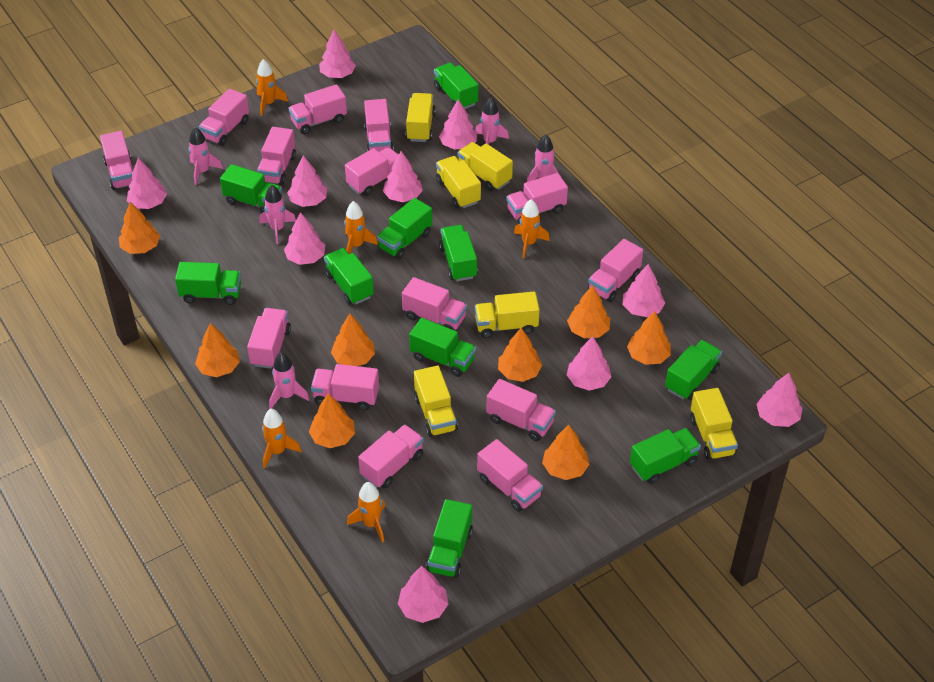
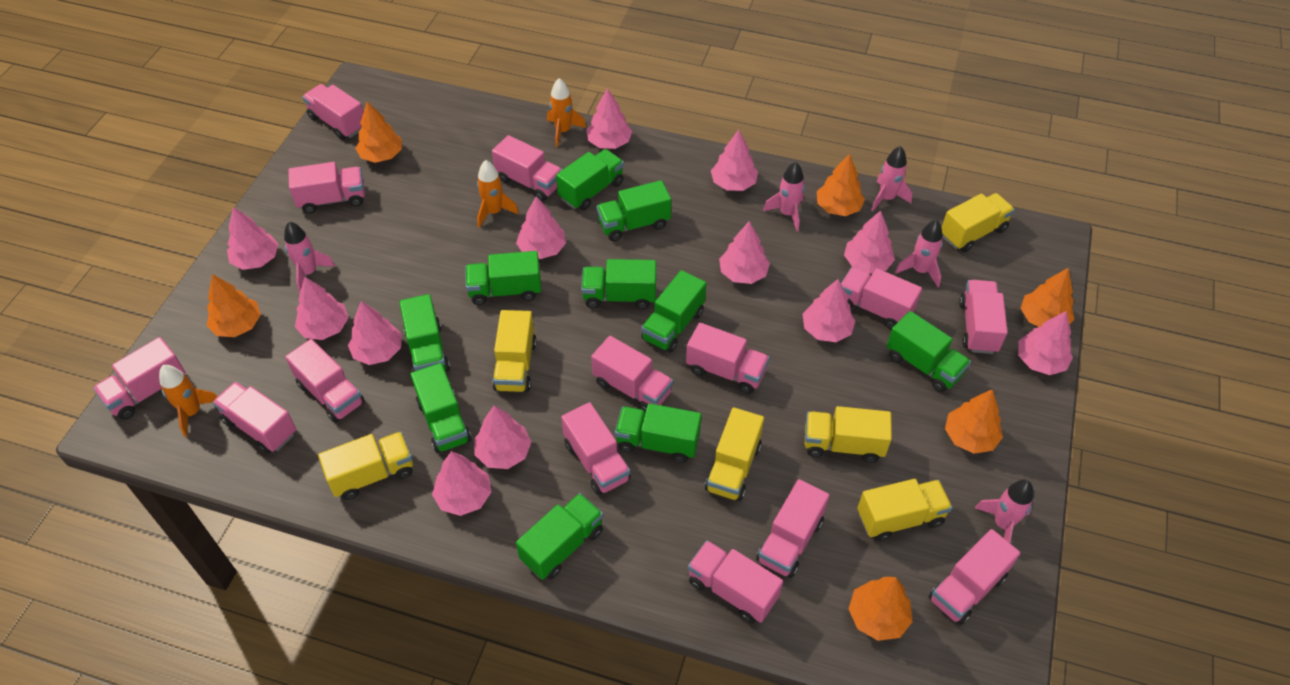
orange rocket: 5 -> 3
orange tree: 8 -> 6
pink tree: 10 -> 12

